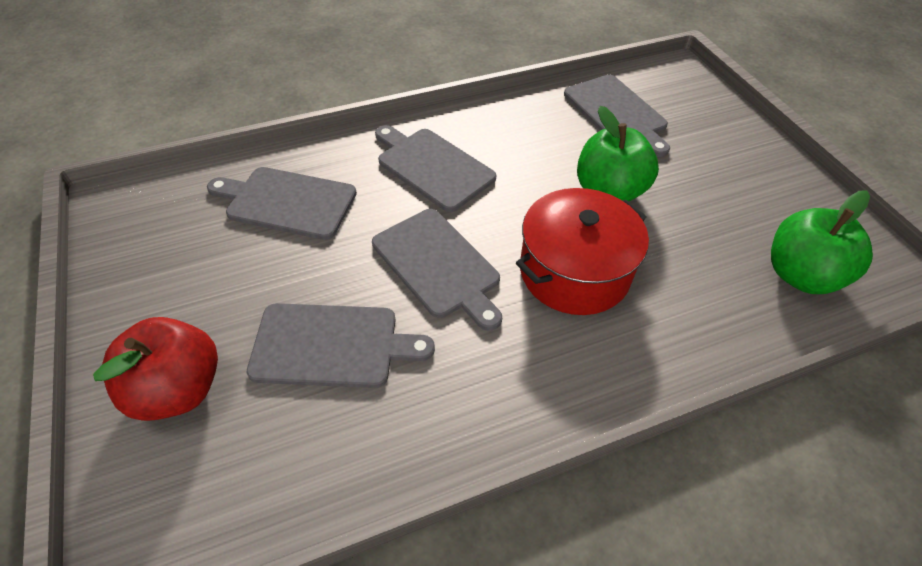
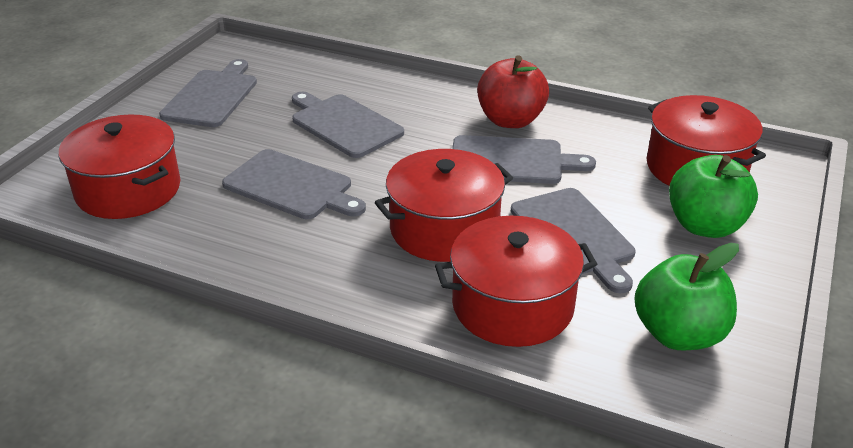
red pot: 1 -> 4

